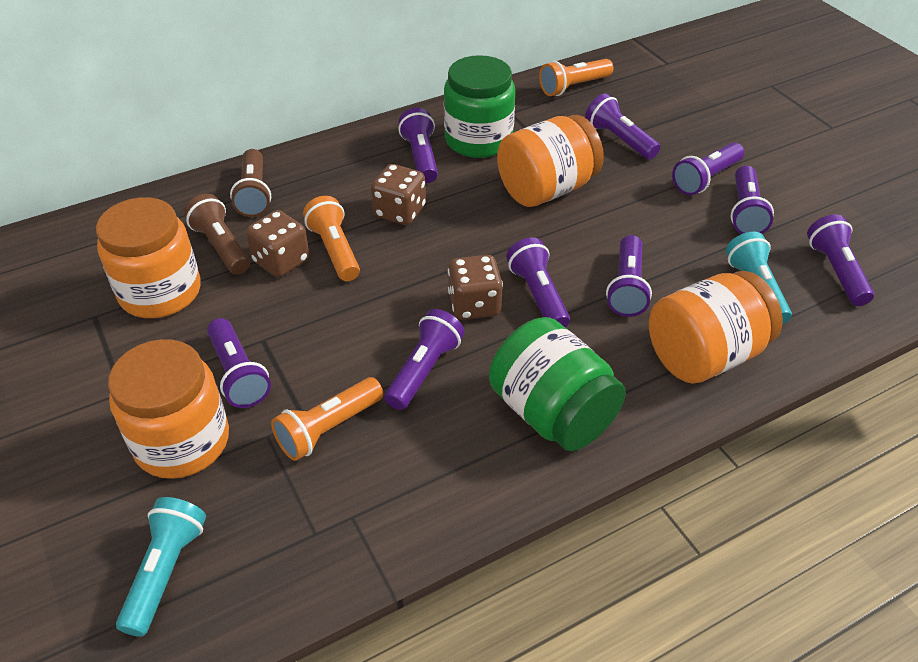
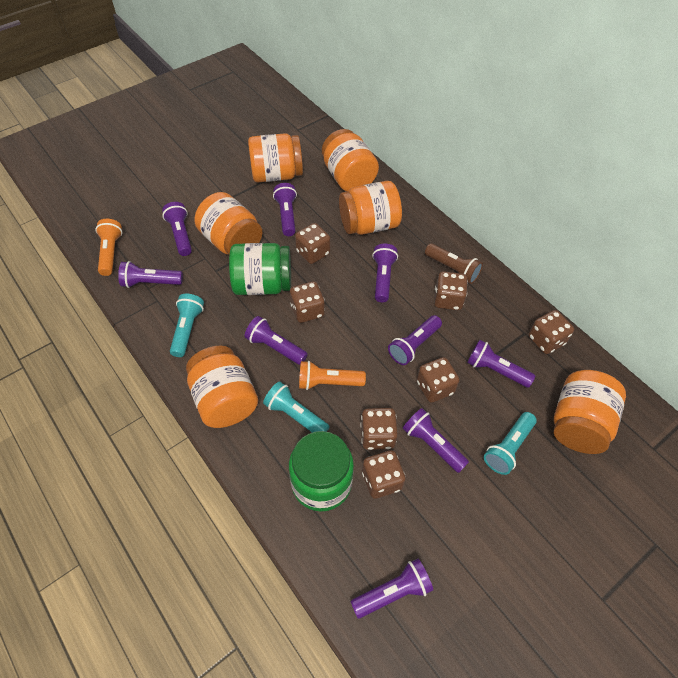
brown dice: 3 -> 7
brown flashlight: 2 -> 1
orange flashlight: 3 -> 2
orange jar: 4 -> 6
turquoise flashlight: 2 -> 3

